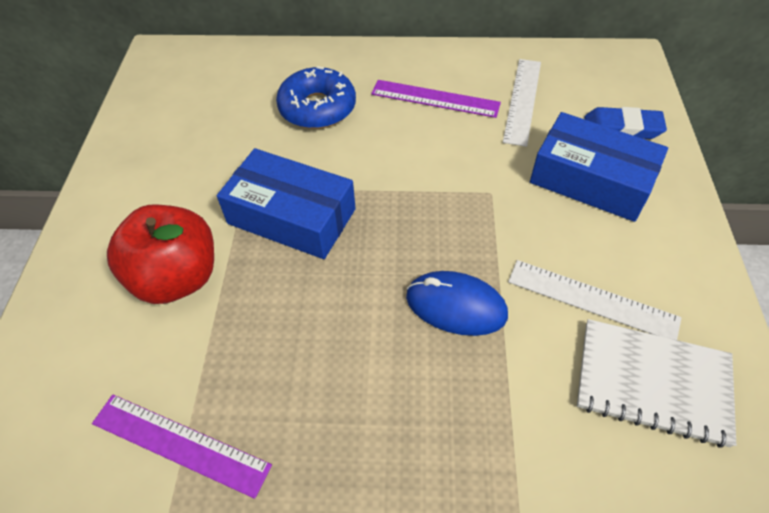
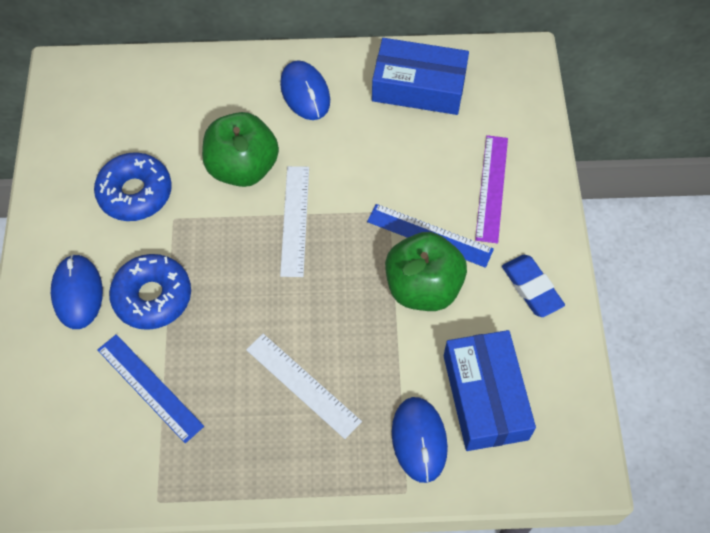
blue donut: 1 -> 2
blue mouse: 1 -> 3
blue ruler: 0 -> 2
green apple: 0 -> 2
purple ruler: 2 -> 1
red apple: 1 -> 0
white notebook: 1 -> 0

